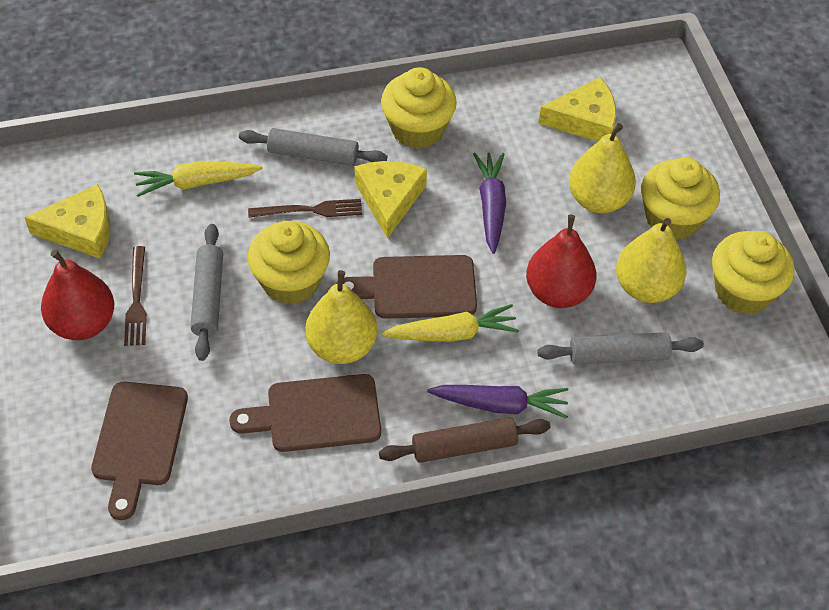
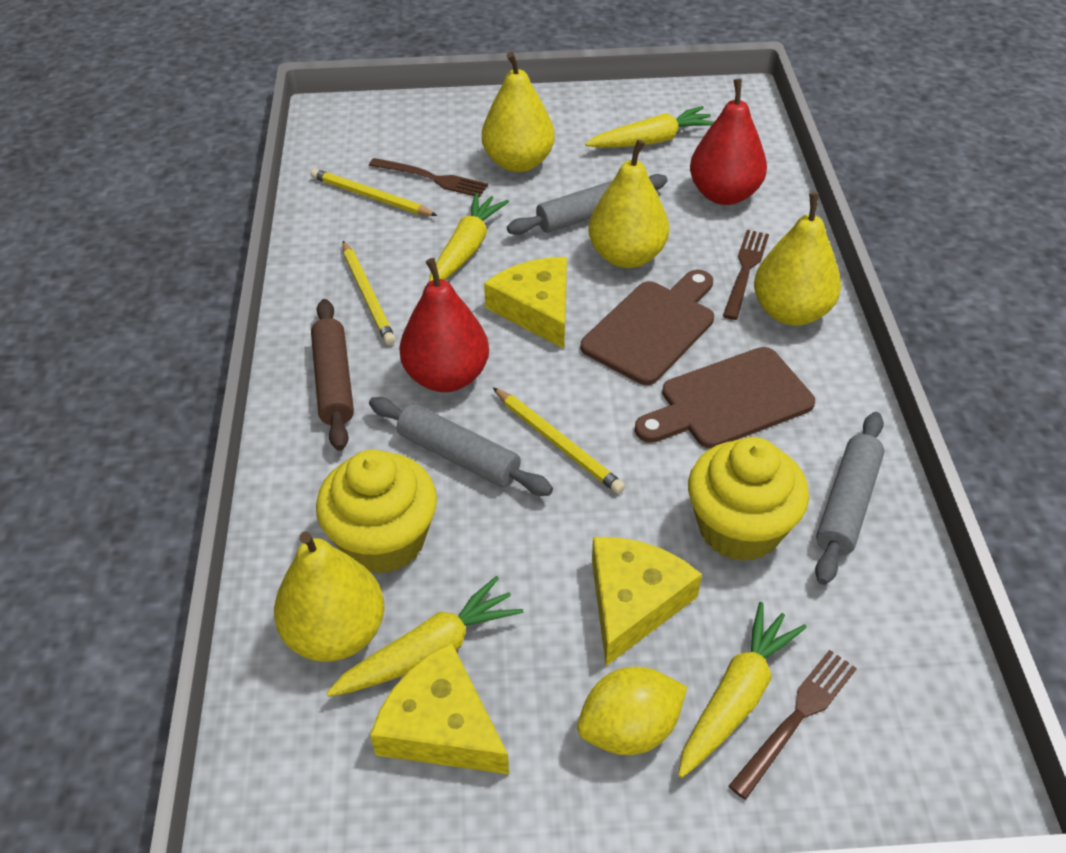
brown cutting board: 3 -> 2
brown fork: 2 -> 3
purple carrot: 2 -> 0
yellow carrot: 2 -> 4
yellow cupcake: 4 -> 2
yellow lemon: 0 -> 1
yellow pear: 3 -> 4
yellow pencil: 0 -> 3

